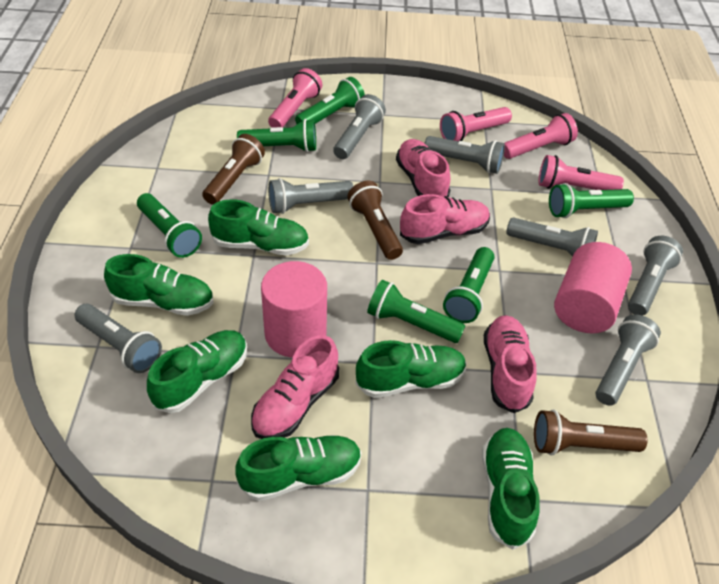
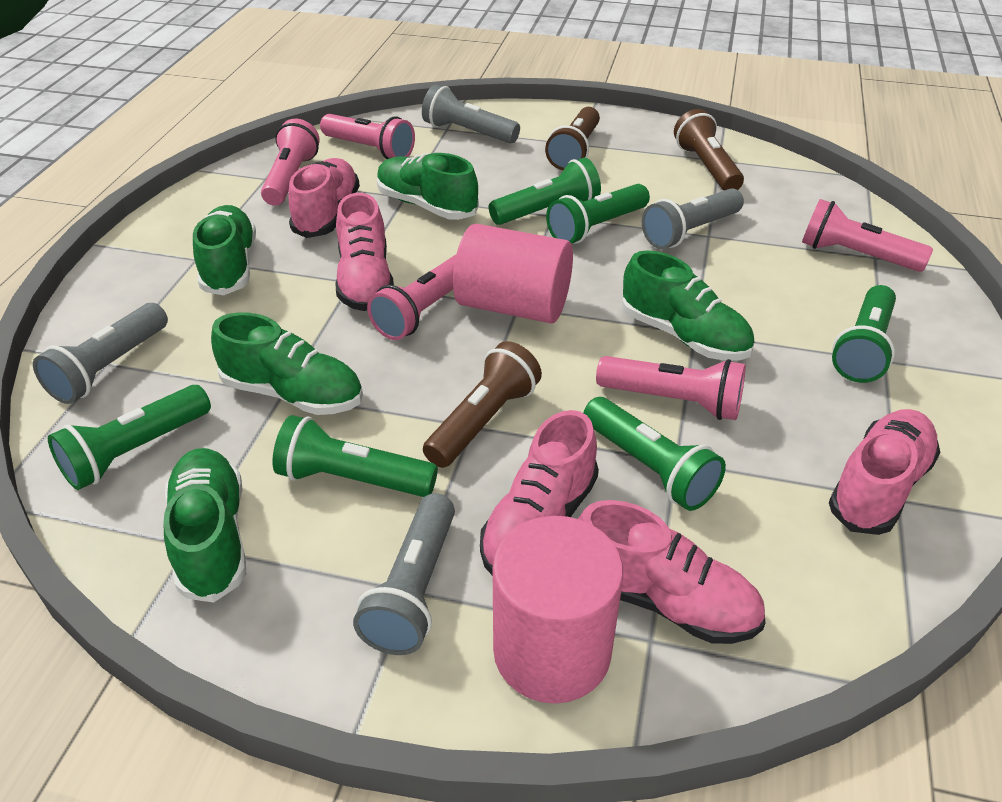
green shoe: 6 -> 5
grey flashlight: 7 -> 4
pink flashlight: 4 -> 5
pink shoe: 4 -> 5

